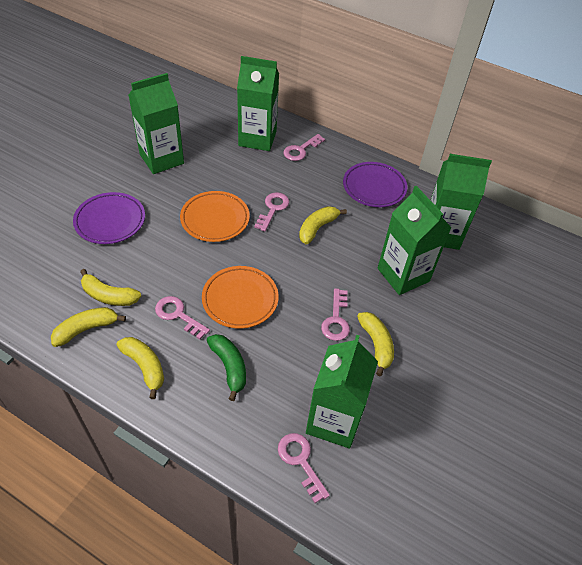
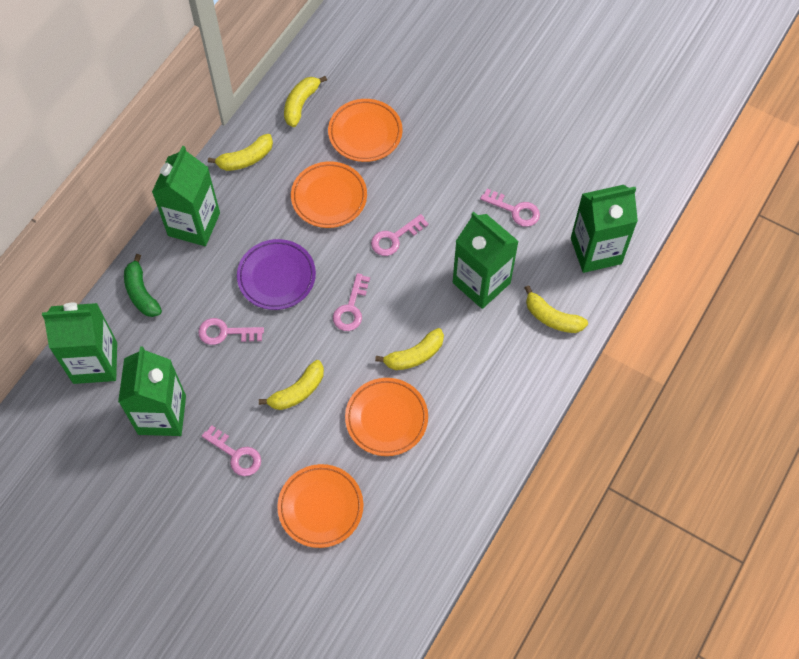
orange plate: 2 -> 4
purple plate: 2 -> 1

